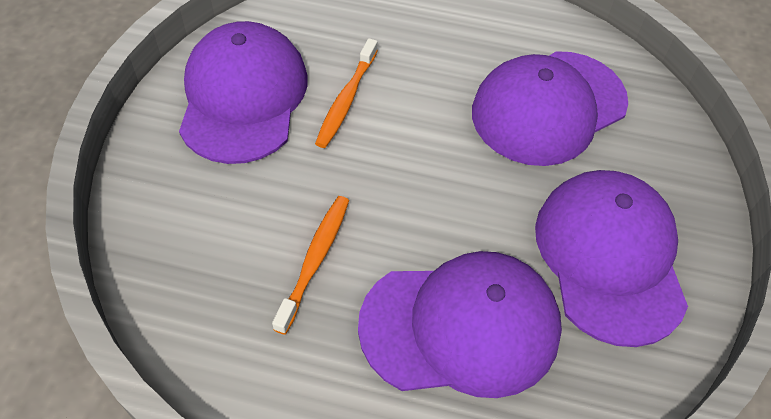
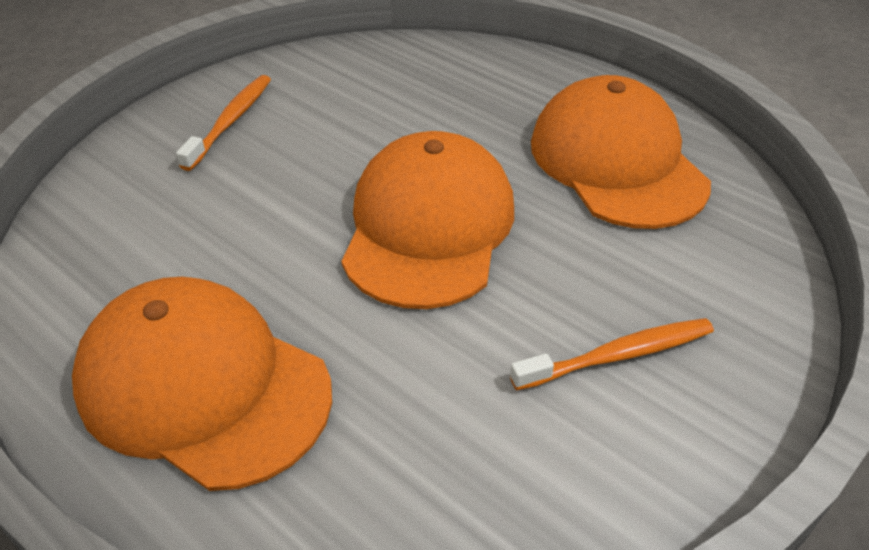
orange cap: 0 -> 3
purple cap: 4 -> 0

